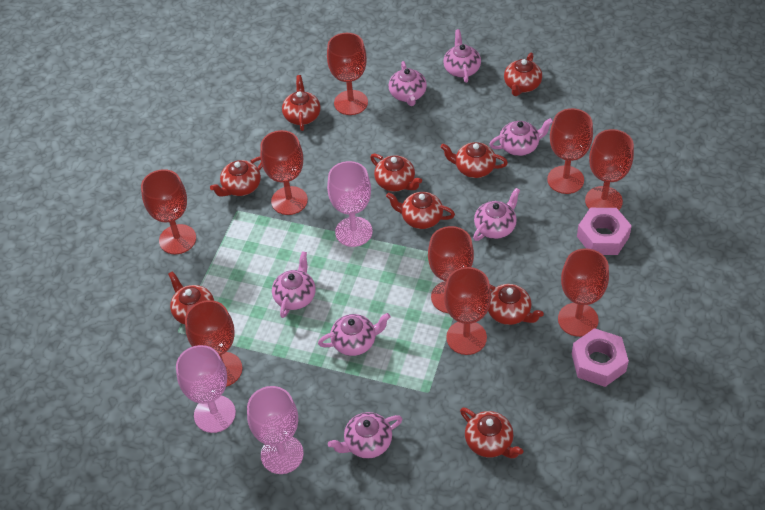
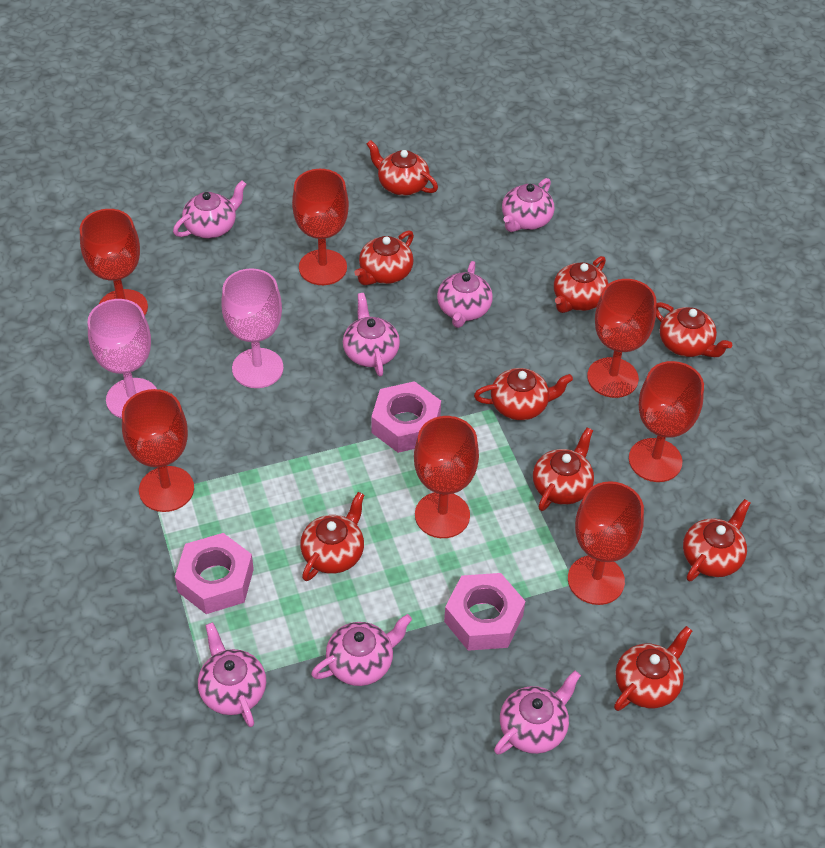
pink goblet: 3 -> 2
pink nut: 2 -> 3
red goblet: 9 -> 7

